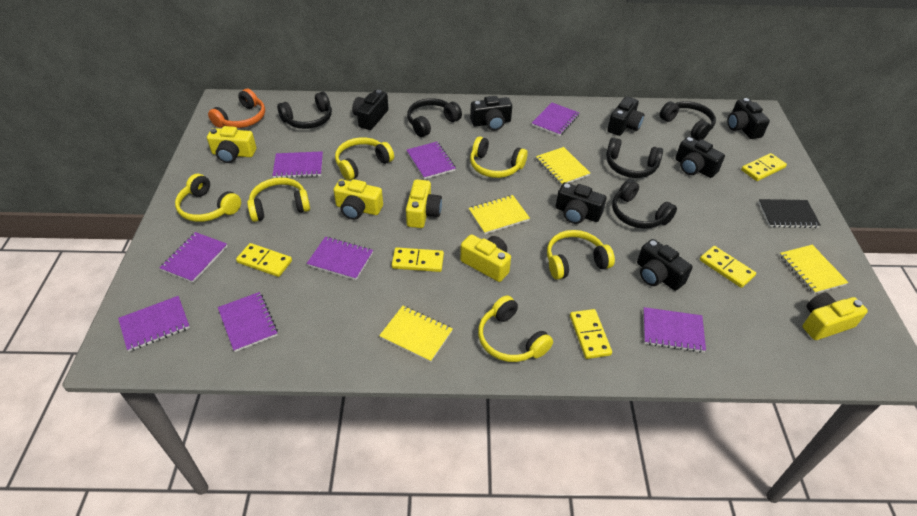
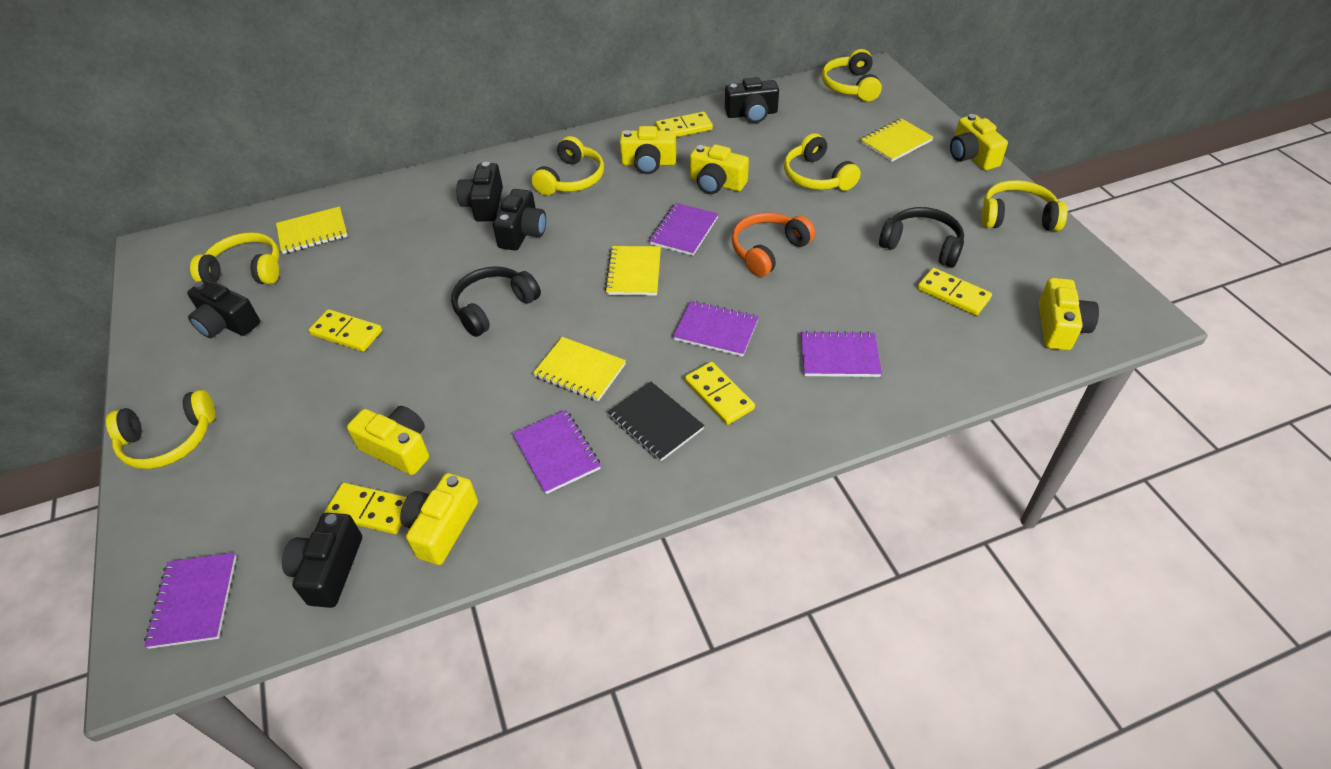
black camera: 7 -> 5
black headphones: 5 -> 2
purple notebook: 8 -> 5
yellow camera: 5 -> 6

